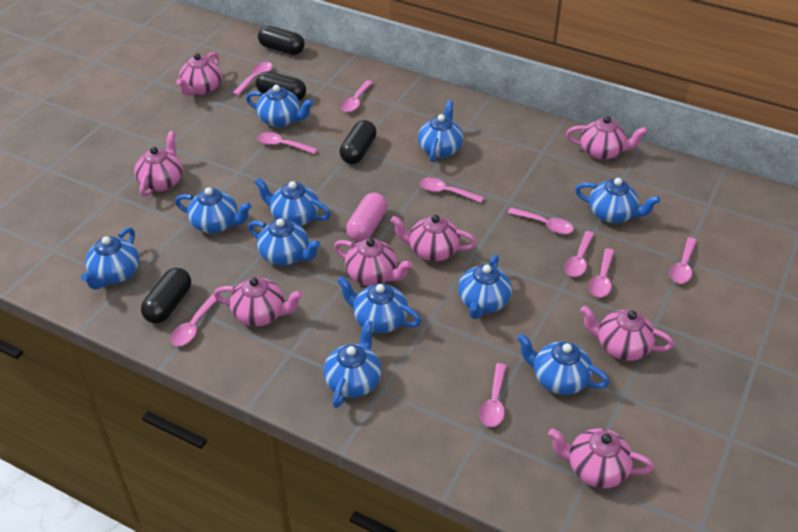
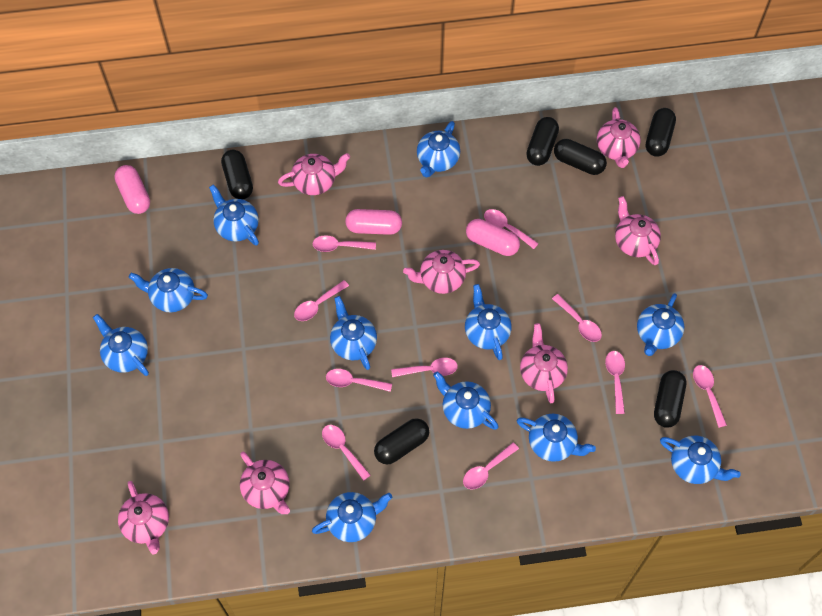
black capsule: 4 -> 6
pink capsule: 1 -> 3
pink teapot: 8 -> 7

